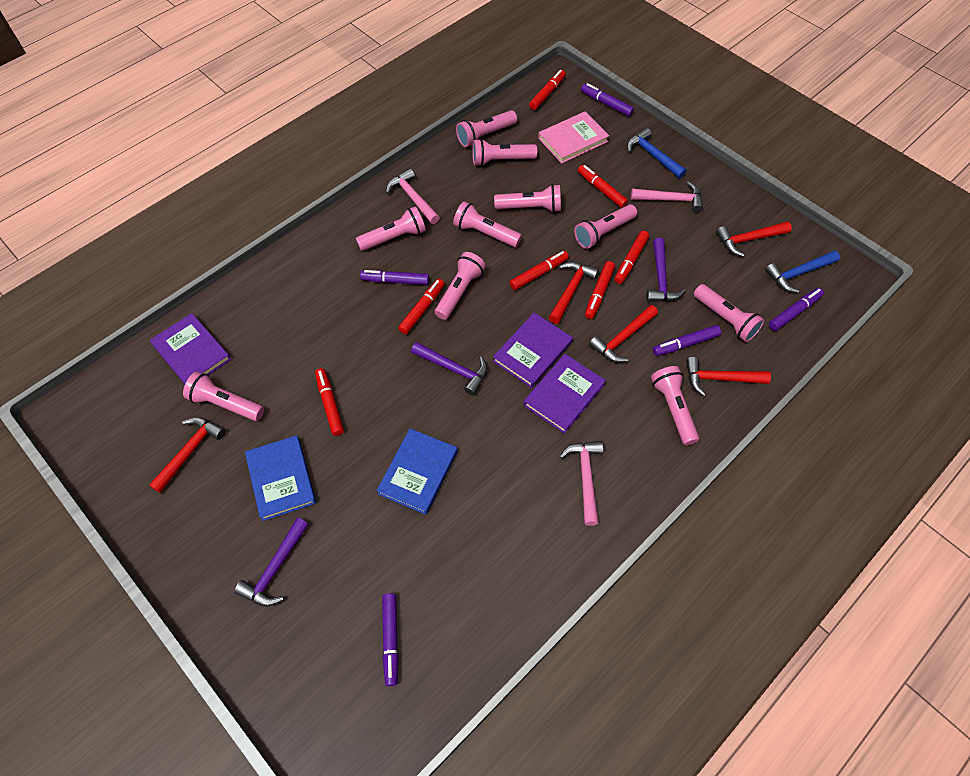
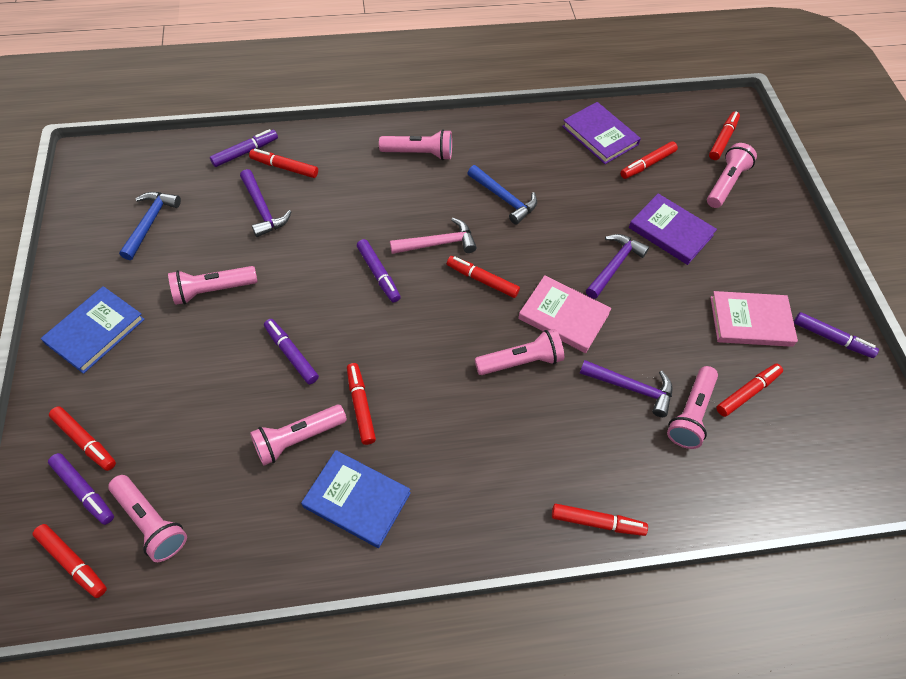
pink book: 1 -> 2
pink flashlight: 10 -> 7
pink hammer: 3 -> 1
purple book: 3 -> 2
red hammer: 5 -> 0
red marker: 7 -> 9

